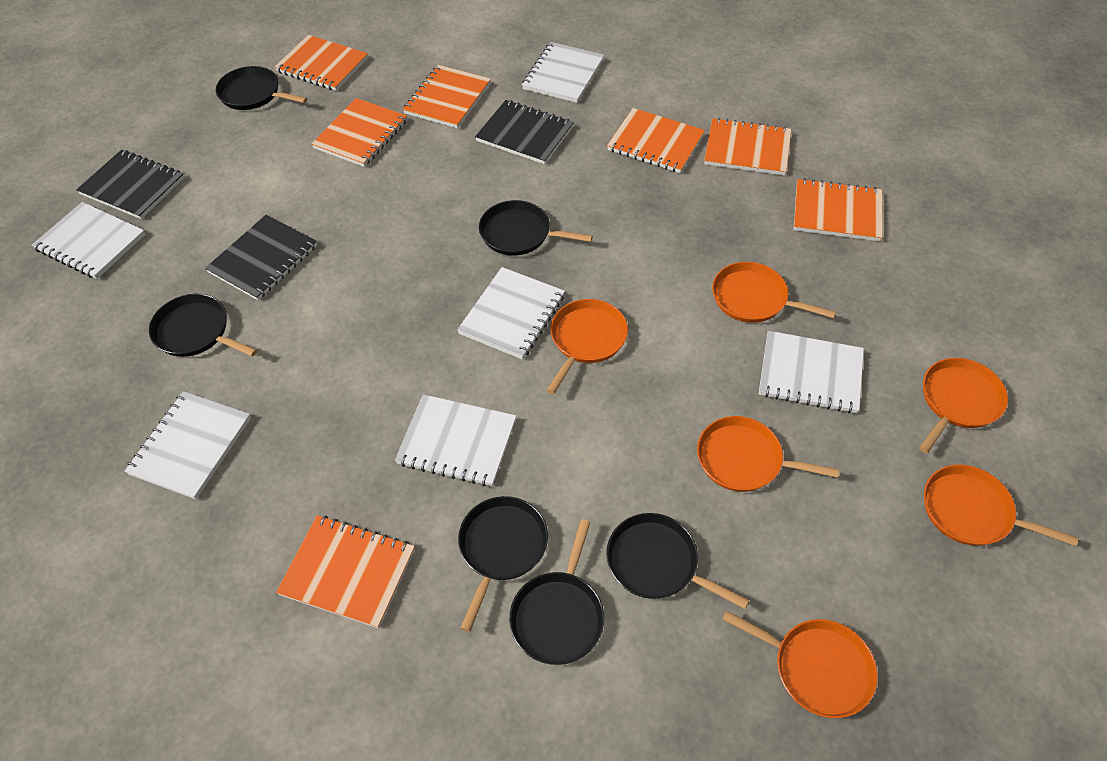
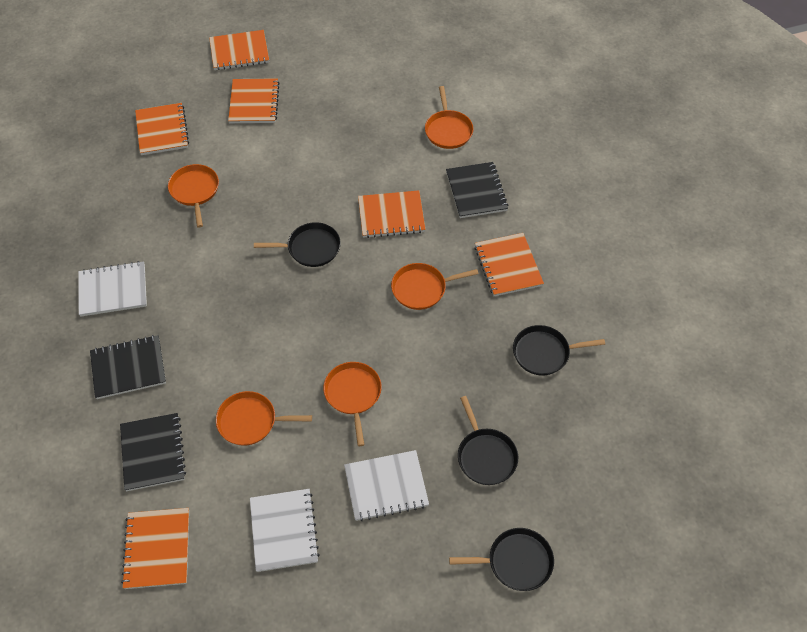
black pan: 6 -> 4
orange notebook: 7 -> 6
orange pan: 6 -> 5
white notebook: 6 -> 3

